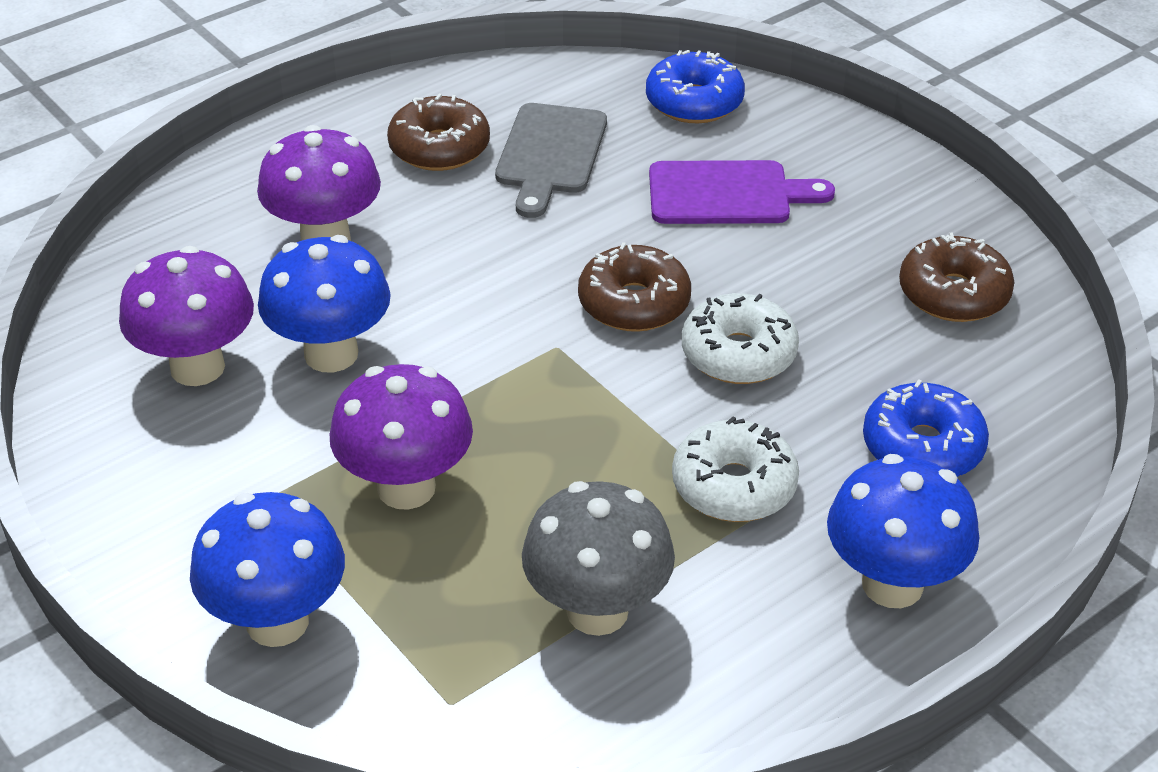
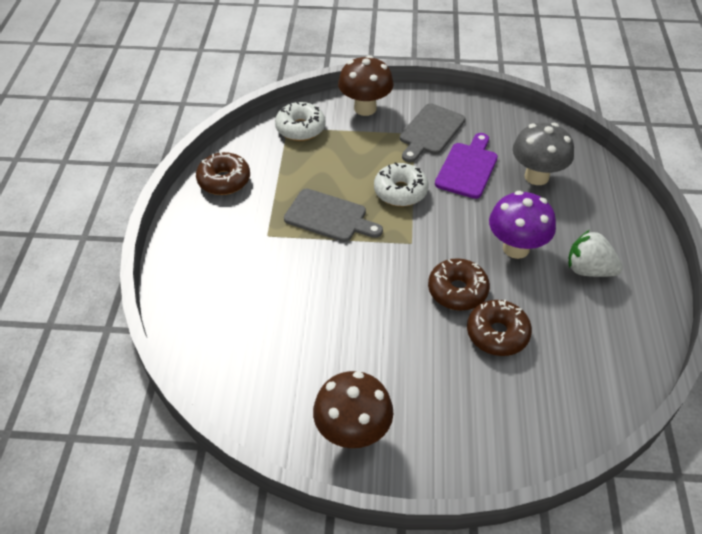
blue donut: 2 -> 0
blue mushroom: 3 -> 0
brown mushroom: 0 -> 2
grey cutting board: 1 -> 2
purple mushroom: 3 -> 1
white strawberry: 0 -> 1

